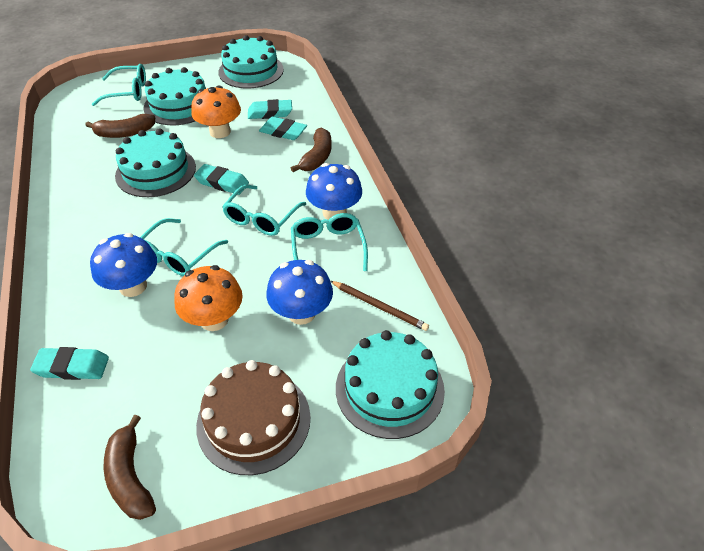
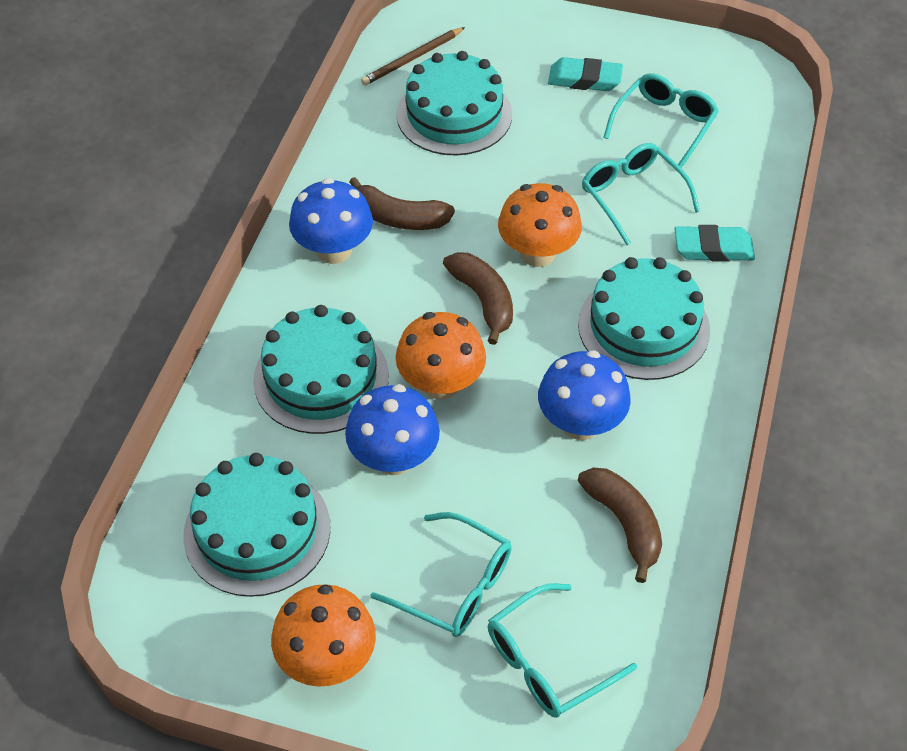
brown cake: 1 -> 0
orange mushroom: 2 -> 3
turquoise eraser: 4 -> 2

